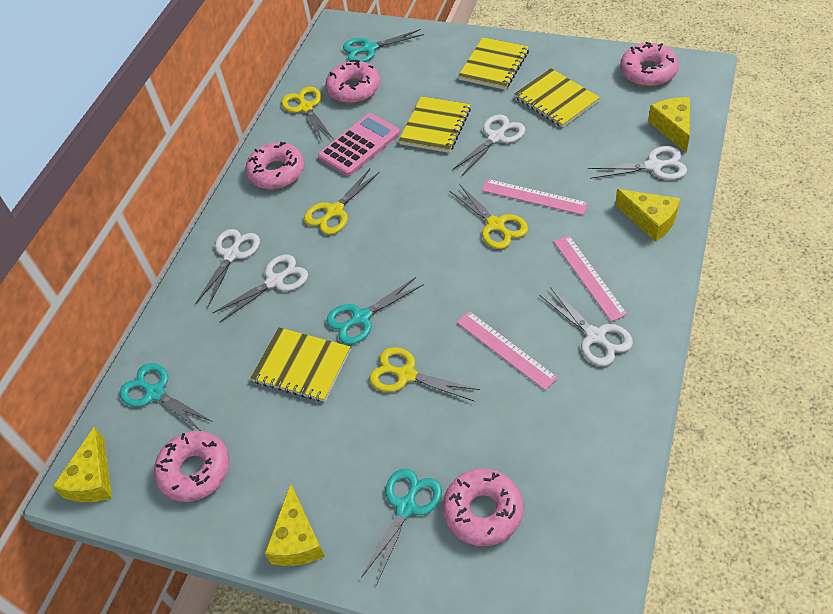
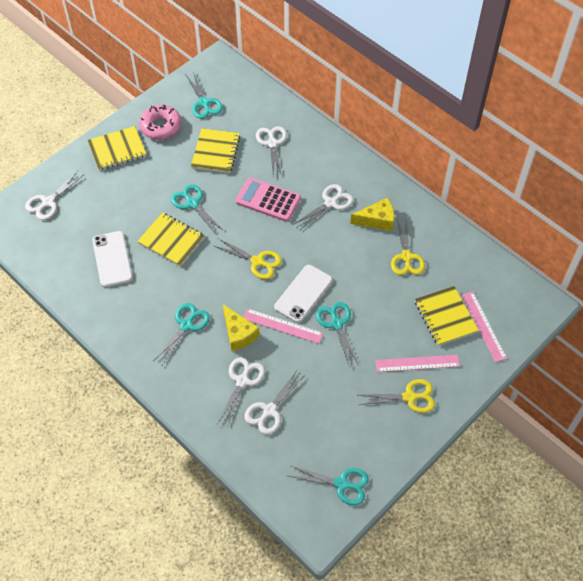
pink donut: 5 -> 1
turquoise scissors: 4 -> 5
white phone: 0 -> 2
yellow cheese: 4 -> 2
yellow scissors: 4 -> 3

